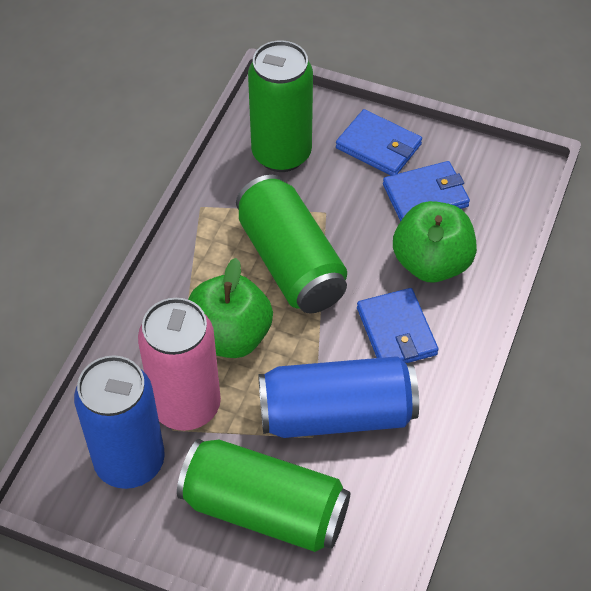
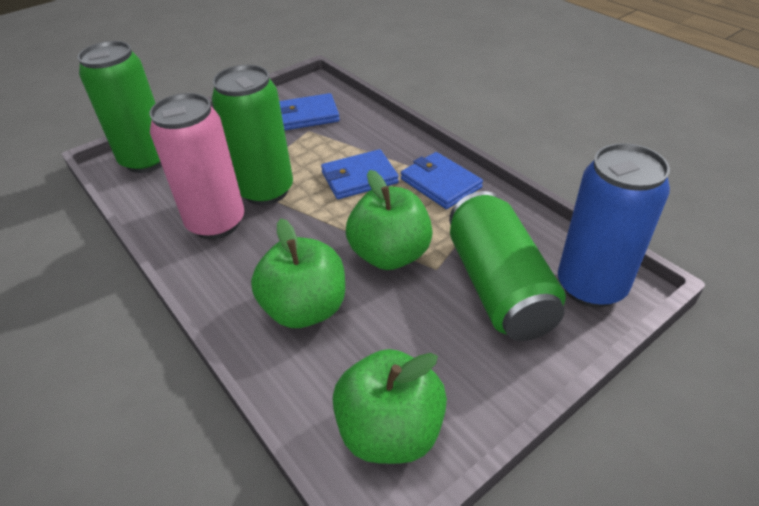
blue can: 2 -> 1
green apple: 2 -> 3

